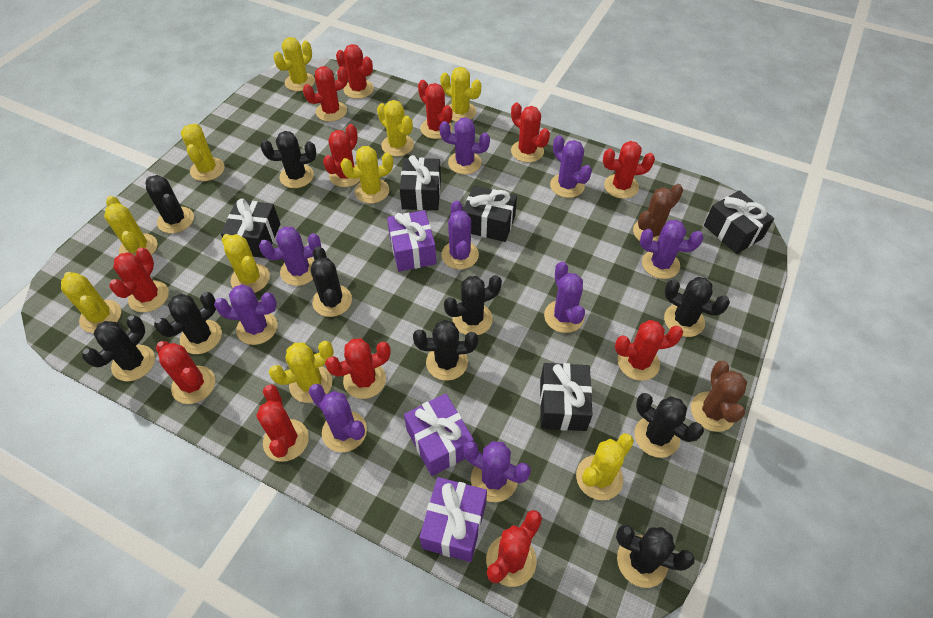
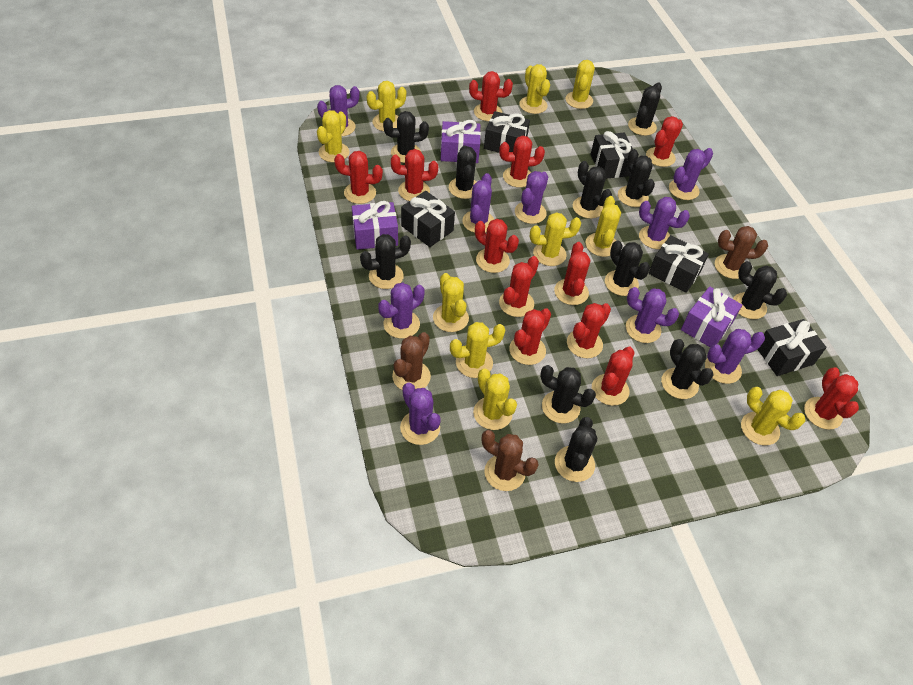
black cactus: 10 -> 11
brown cactus: 2 -> 3

